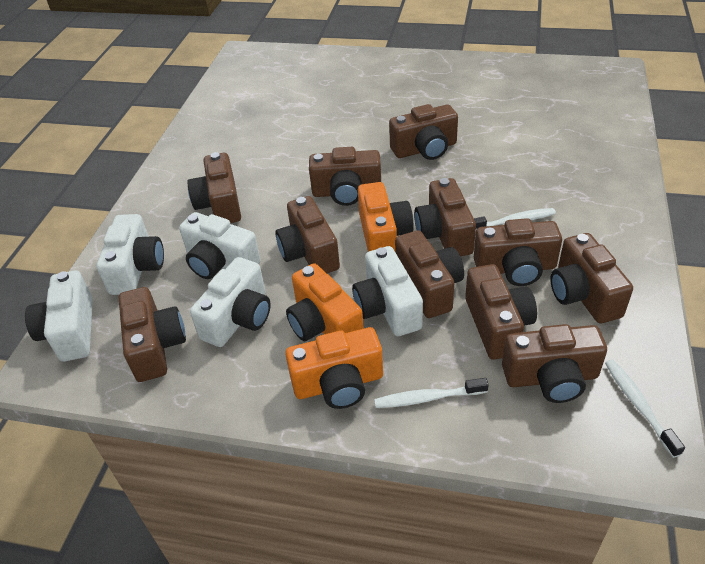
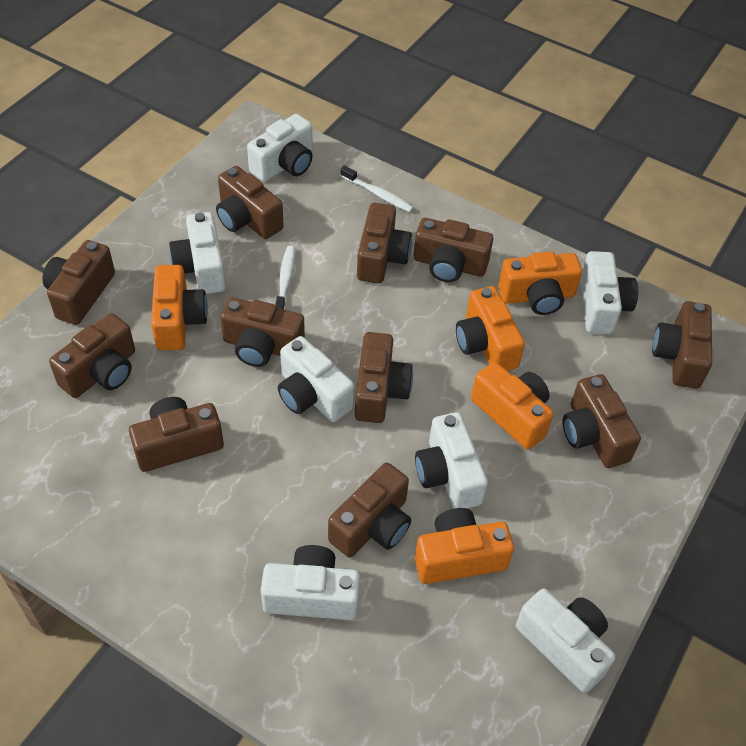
orange camera: 3 -> 5
white camera: 5 -> 7
white toothbrush: 3 -> 2

